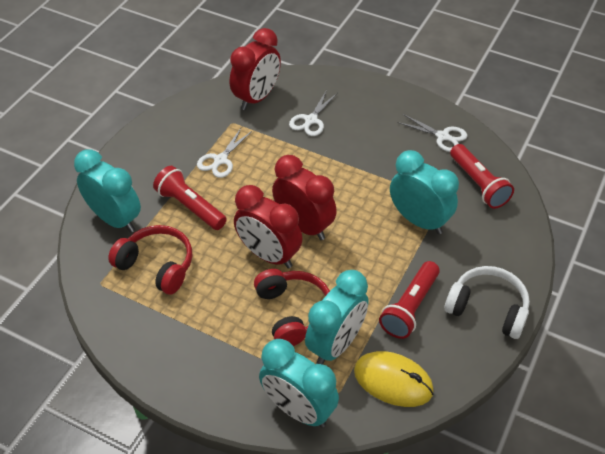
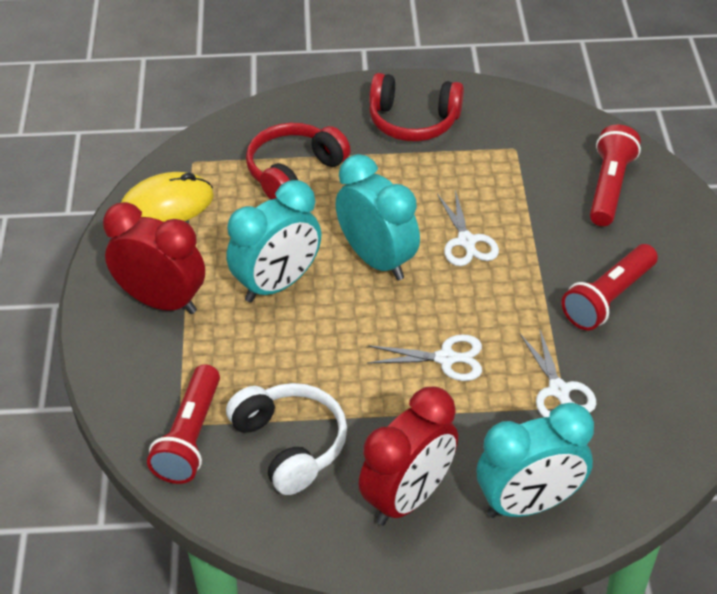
red clock: 3 -> 2
turquoise clock: 4 -> 3

